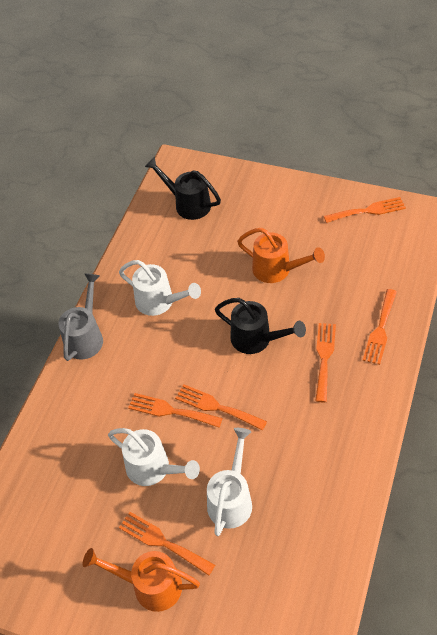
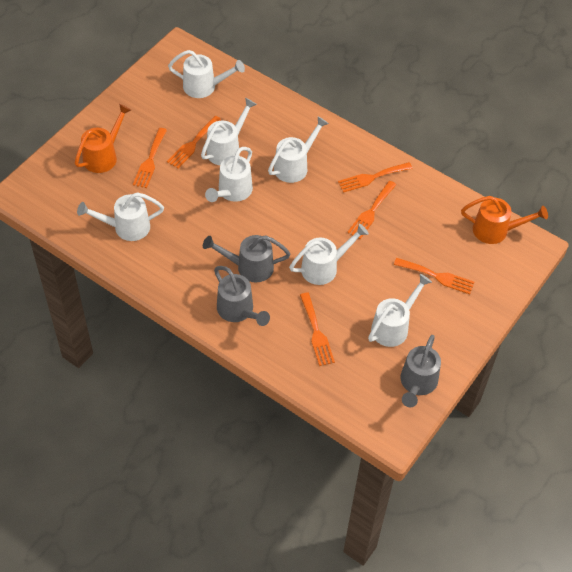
black watering can: 2 -> 0
grey watering can: 1 -> 3
white watering can: 3 -> 7

